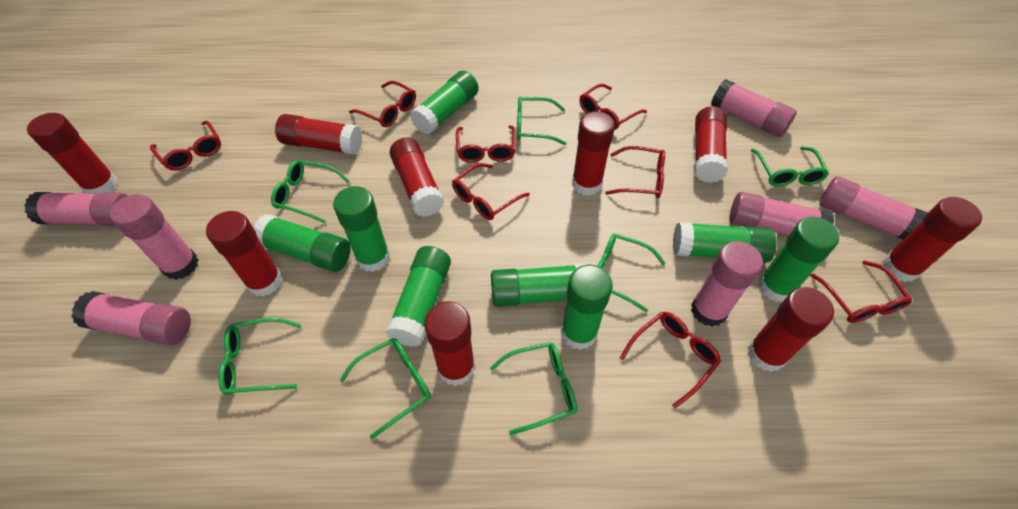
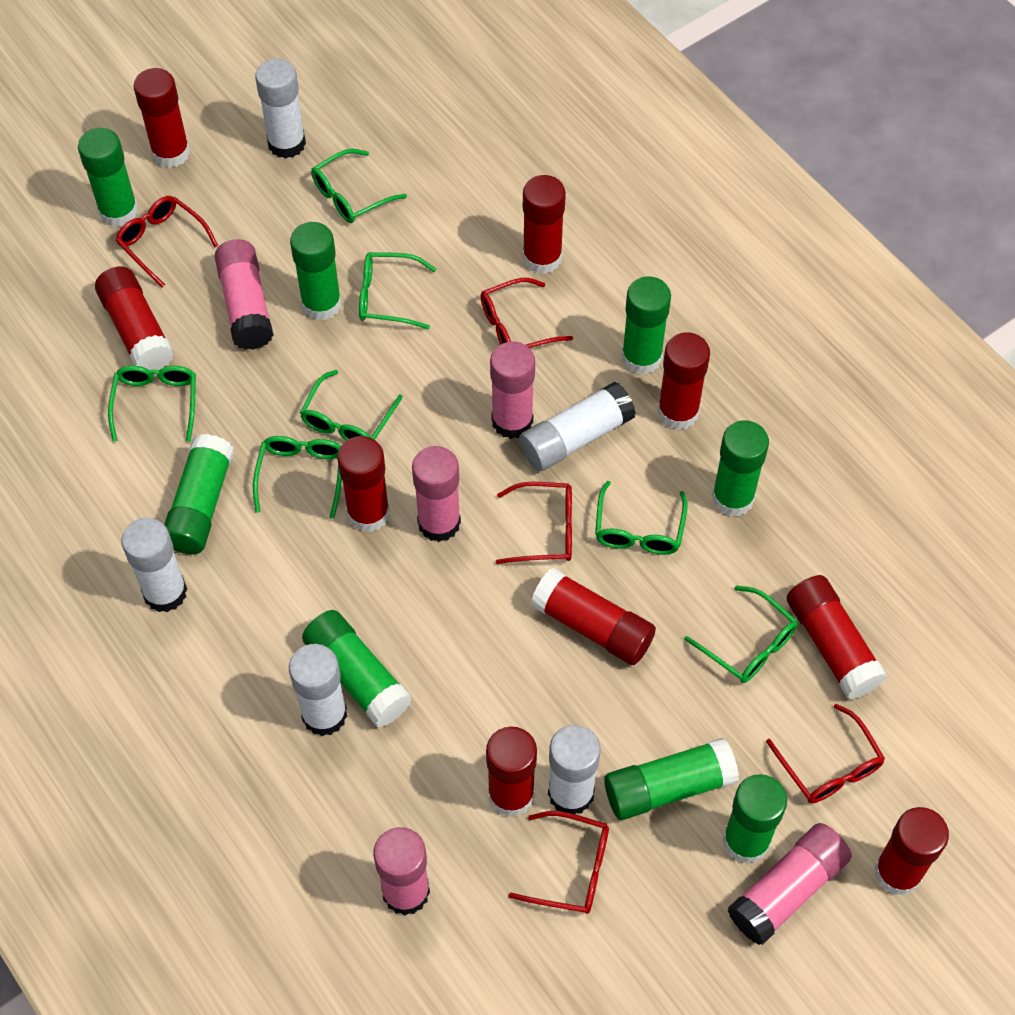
pink glue stick: 7 -> 5
red glasses: 8 -> 5
white glue stick: 0 -> 5

